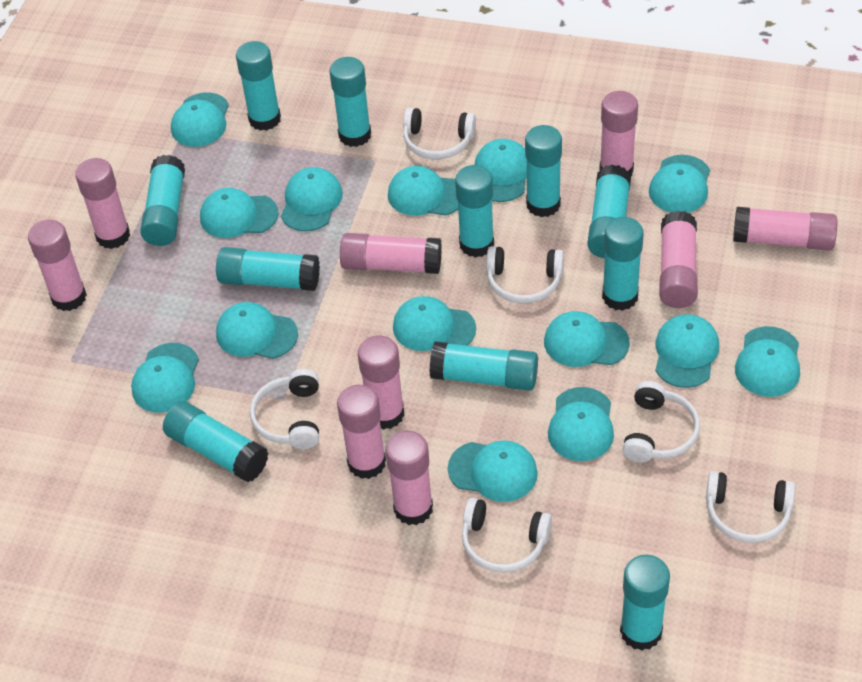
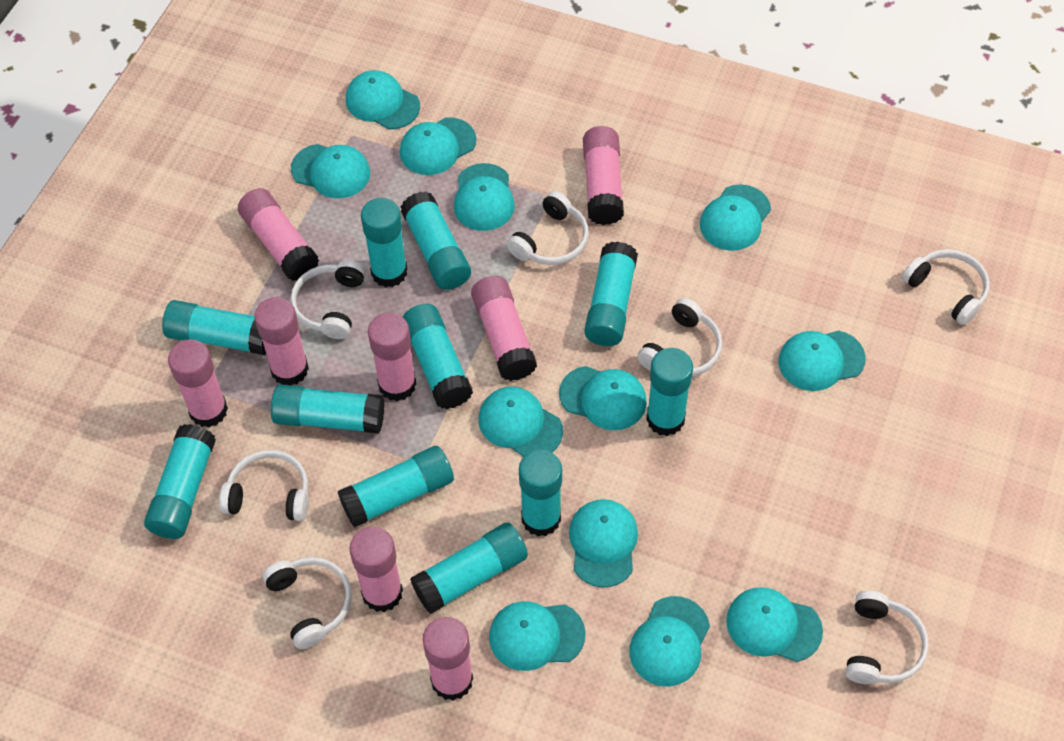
pink glue stick: 9 -> 8
turquoise cap: 14 -> 12
white headphones: 6 -> 7

